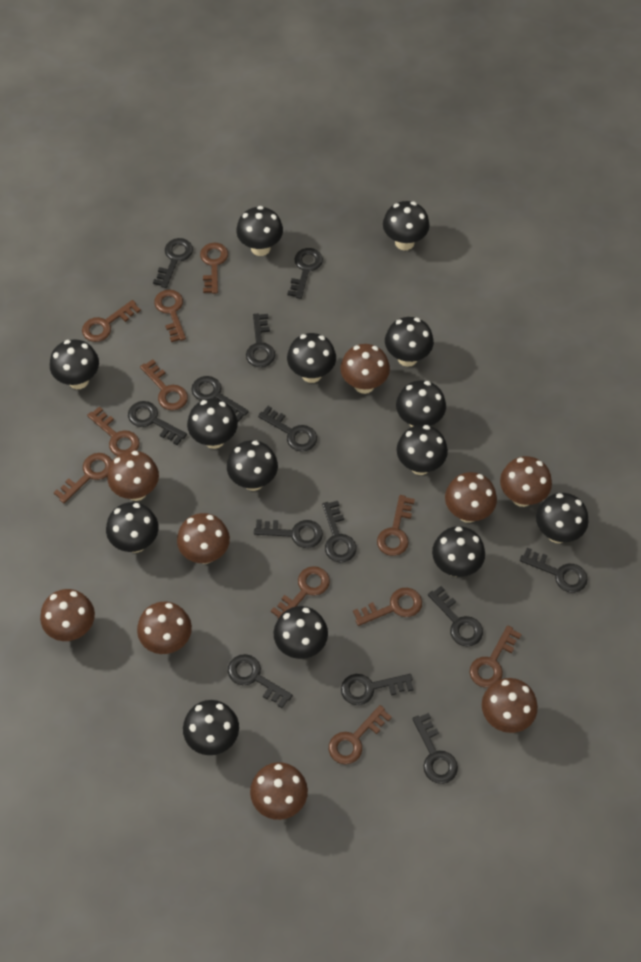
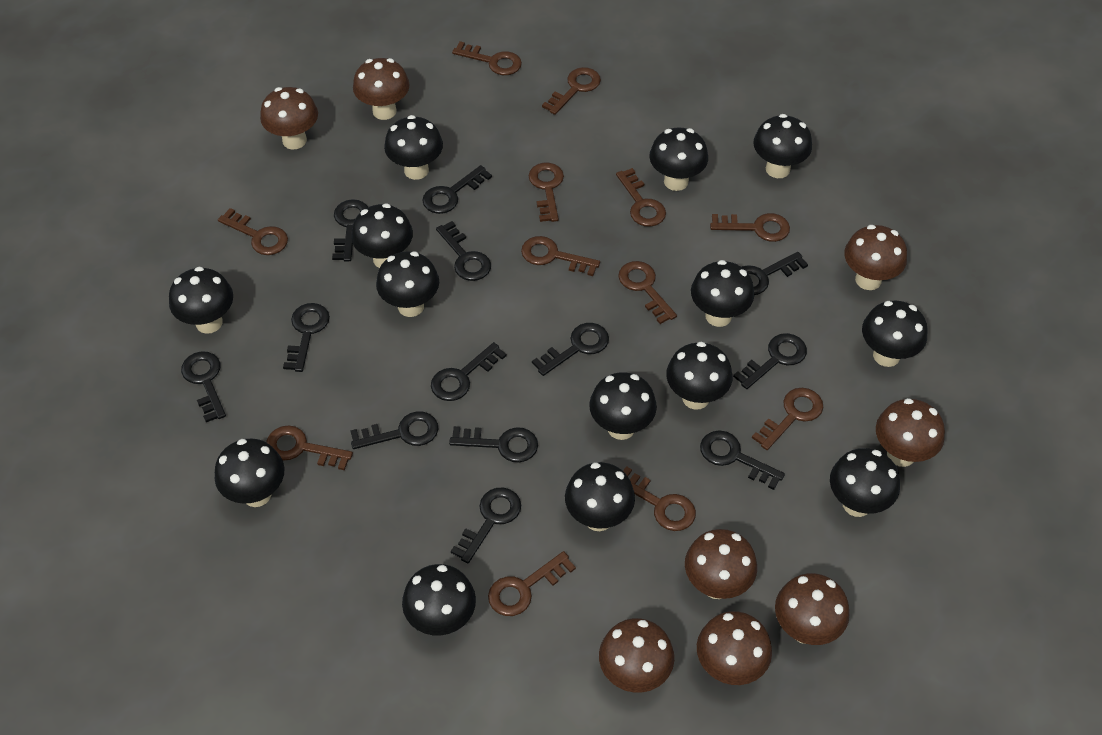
brown key: 11 -> 12
brown mushroom: 9 -> 8

